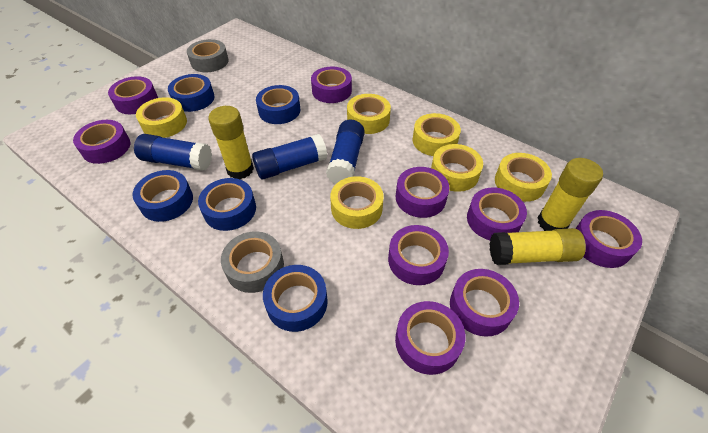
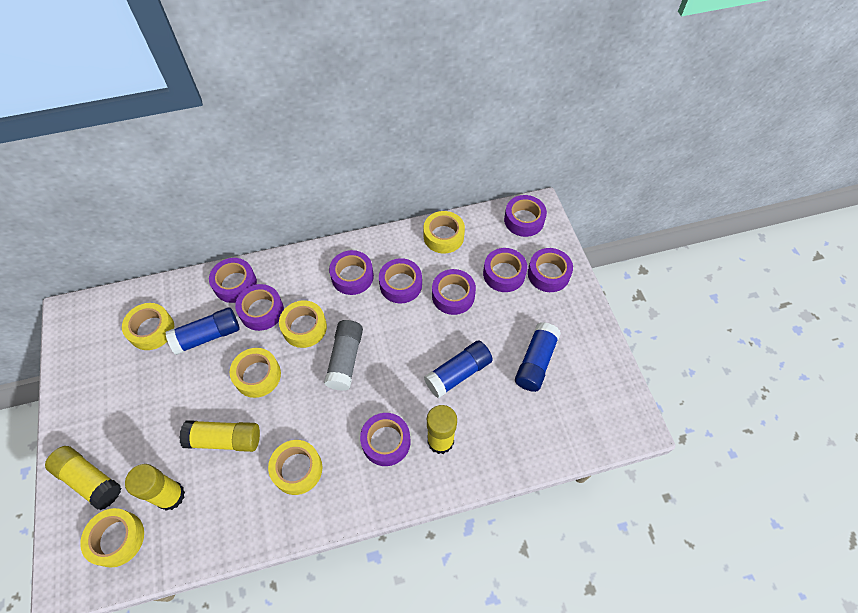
blue tape: 5 -> 0
grey glue stick: 0 -> 1
grey tape: 2 -> 0
yellow glue stick: 3 -> 4

